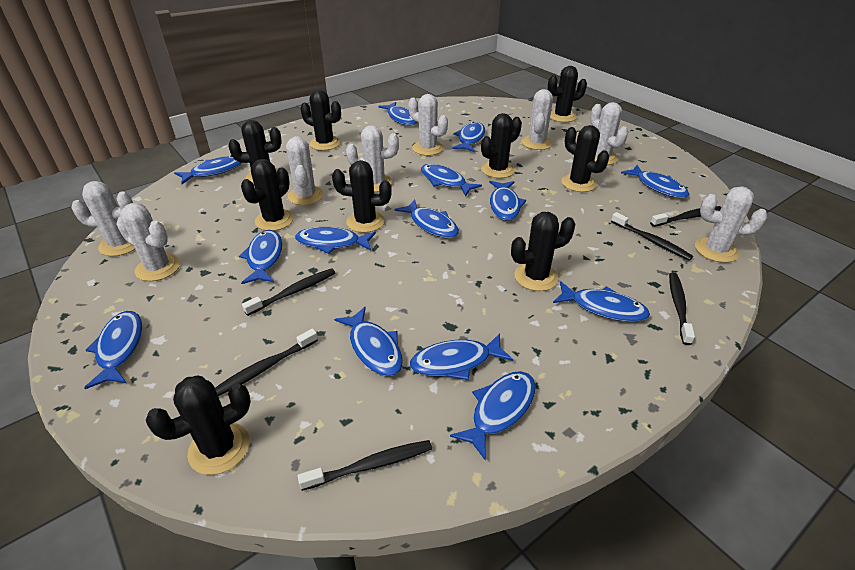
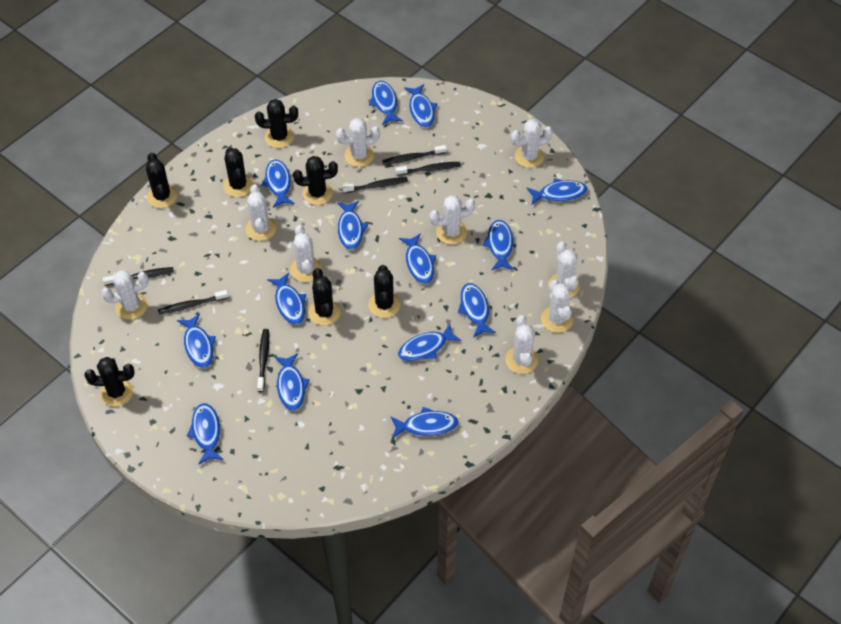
black cactus: 9 -> 7
white cactus: 8 -> 9

